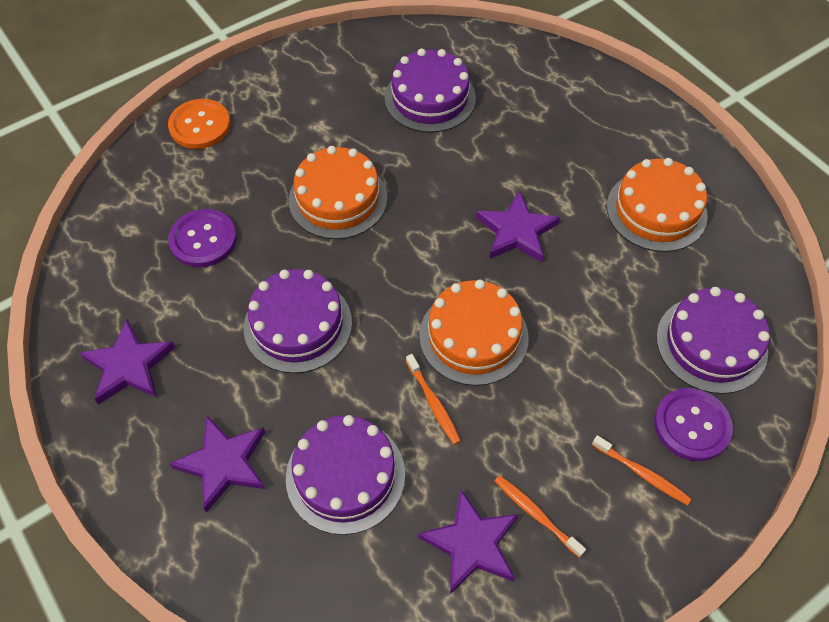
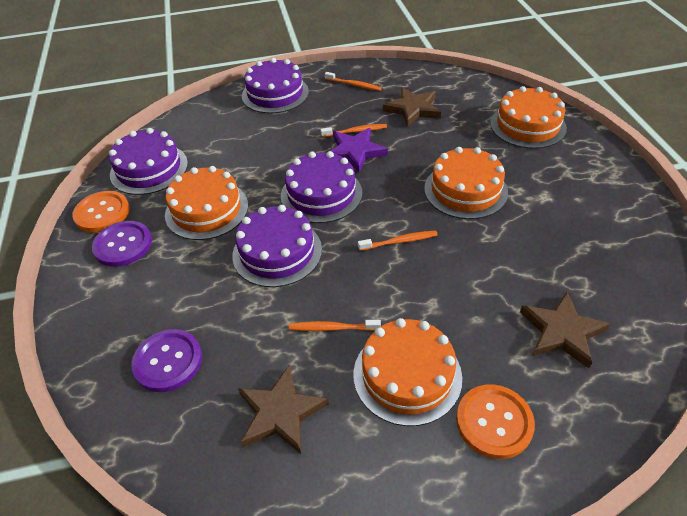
brown star: 0 -> 3
orange button: 1 -> 2
orange cake: 3 -> 4
orange toothbrush: 3 -> 4
purple star: 4 -> 1

